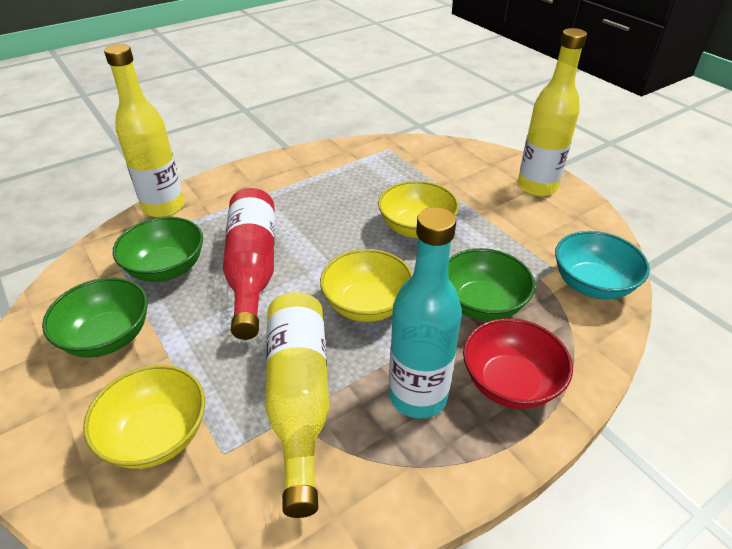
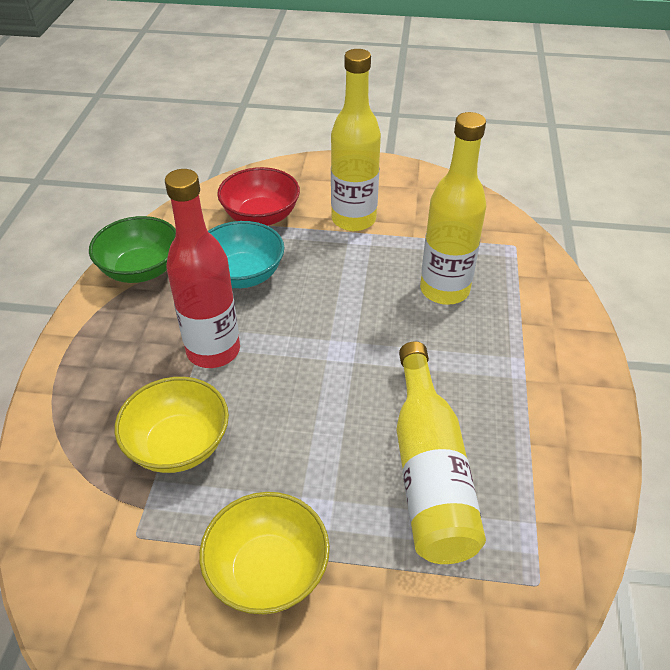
green bowl: 3 -> 1
turquoise bottle: 1 -> 0
yellow bowl: 3 -> 2

